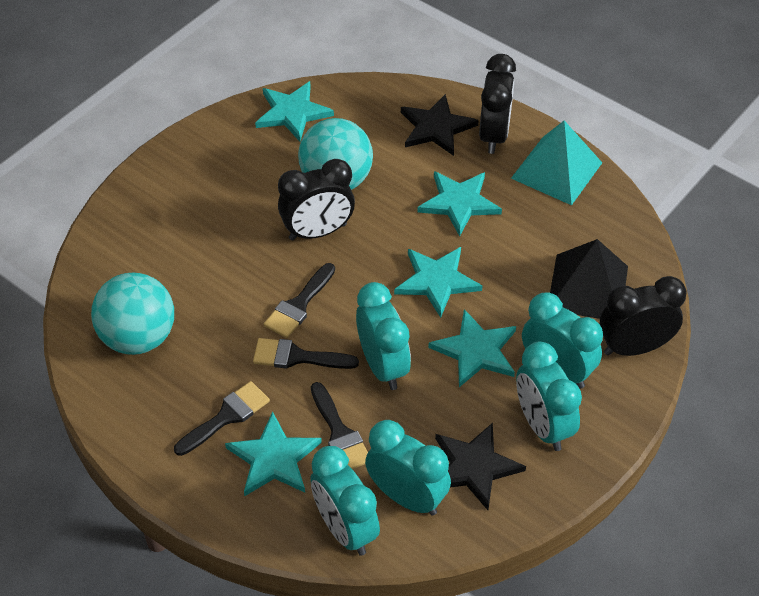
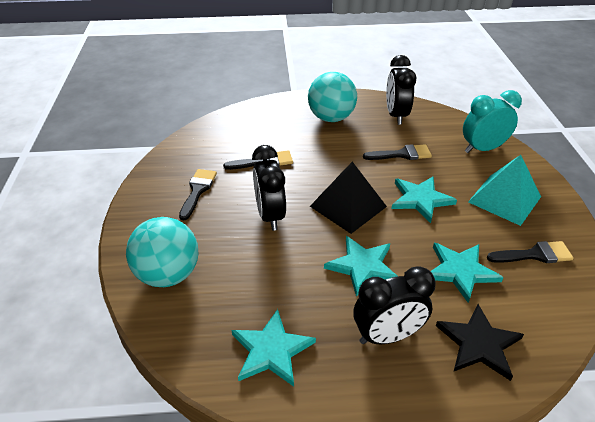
black star: 2 -> 1
turquoise clock: 5 -> 1
turquoise star: 5 -> 4

